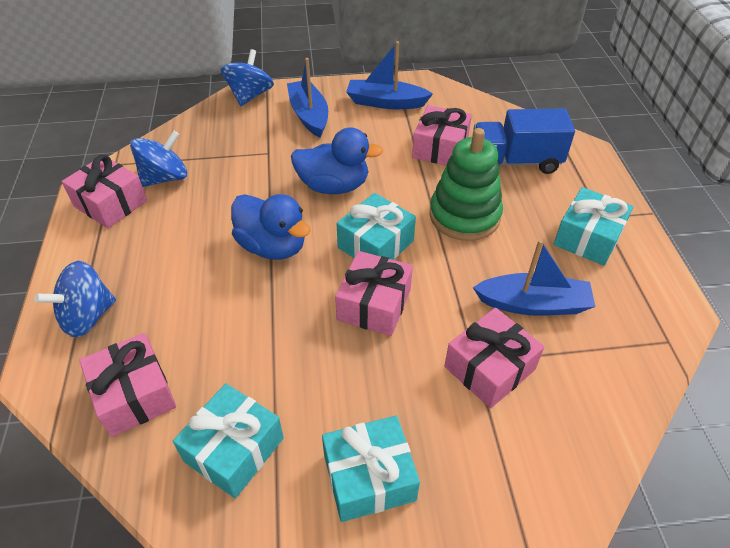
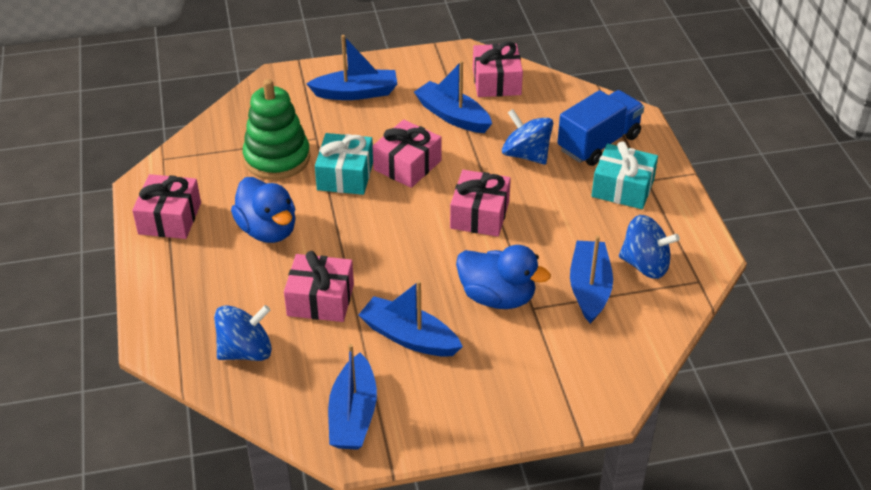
blue boat: 3 -> 5
turquoise gift: 4 -> 2

